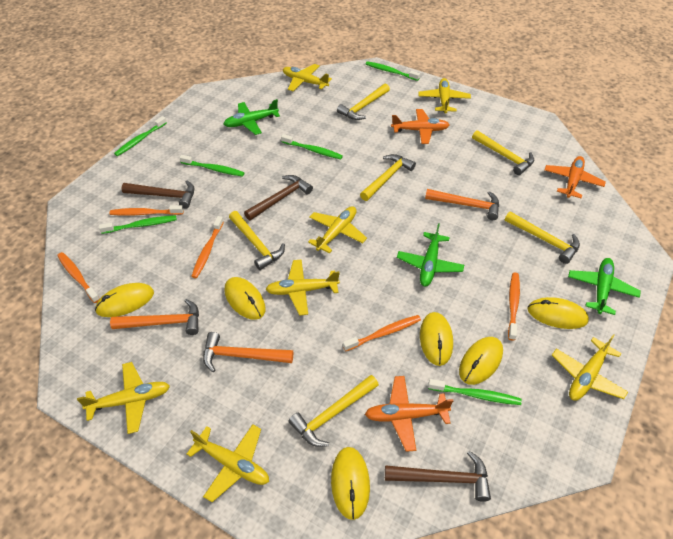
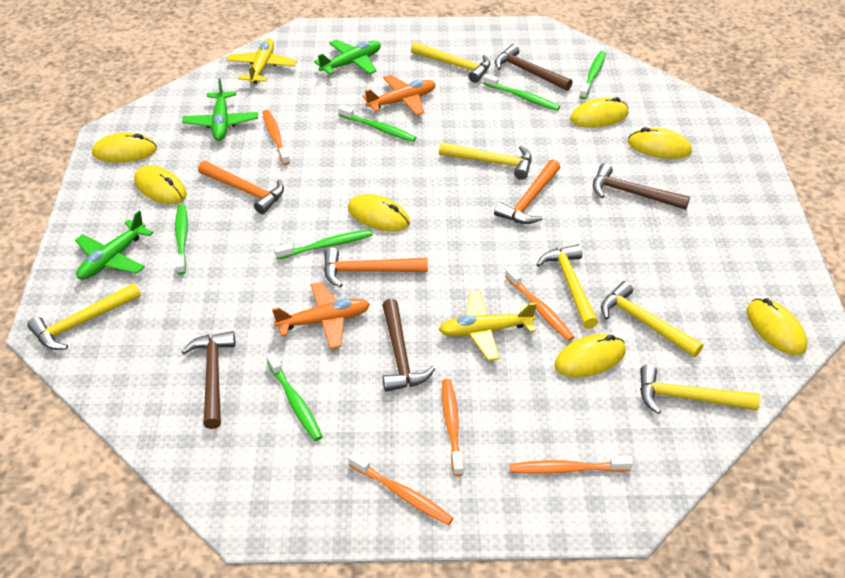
brown hammer: 3 -> 4
orange plane: 3 -> 2
yellow mouse: 6 -> 7
yellow plane: 7 -> 2

